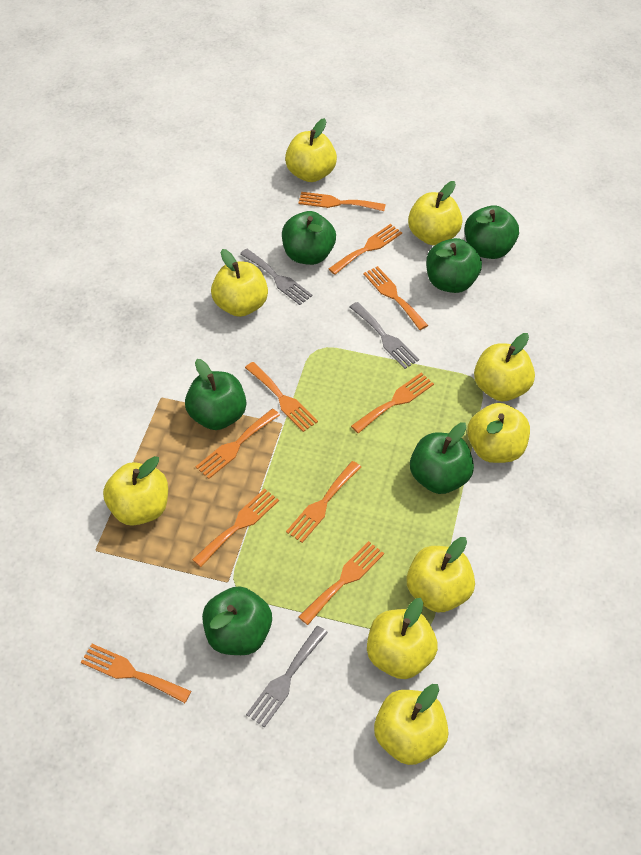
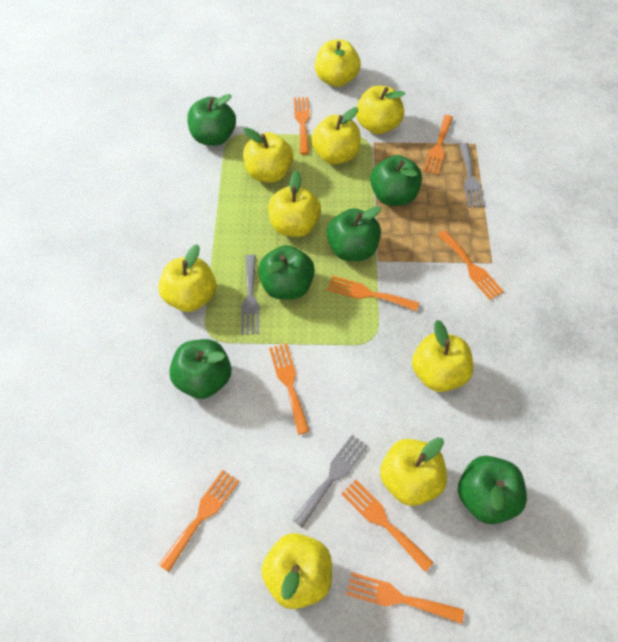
orange fork: 10 -> 8

